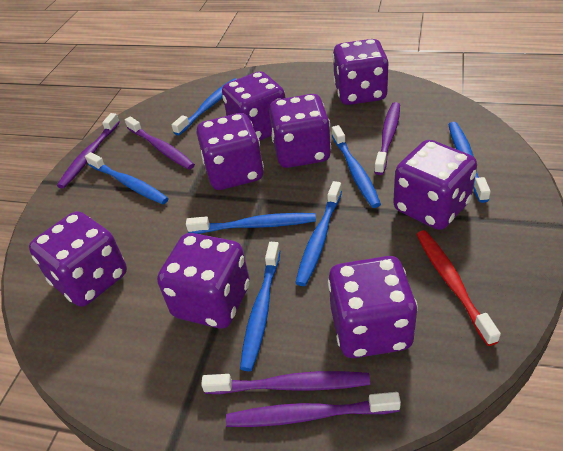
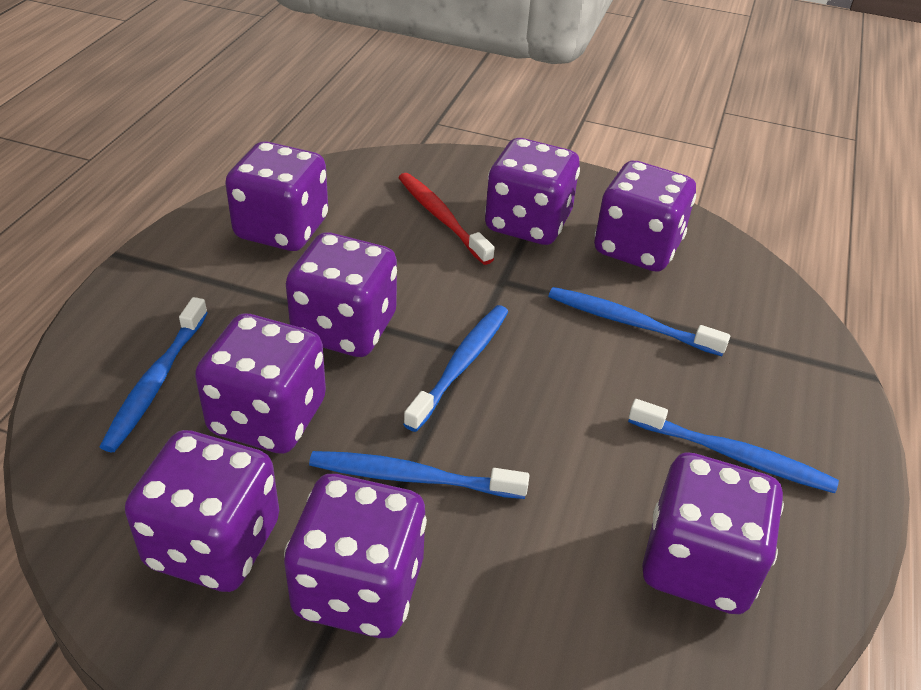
blue toothbrush: 7 -> 5
purple toothbrush: 5 -> 0

